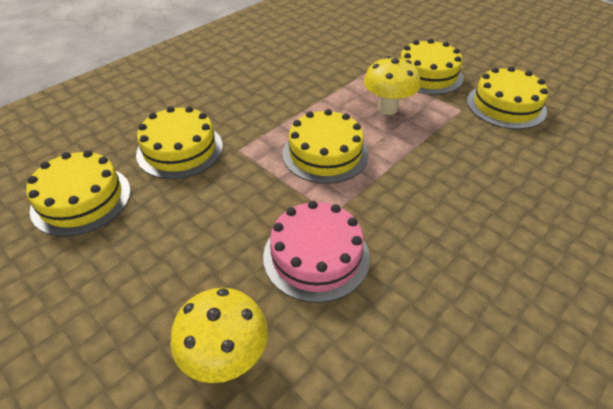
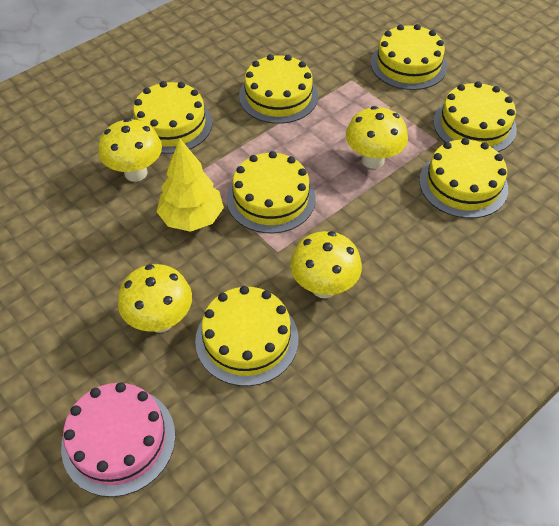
yellow cake: 5 -> 7
yellow mushroom: 2 -> 4
yellow tree: 0 -> 1

